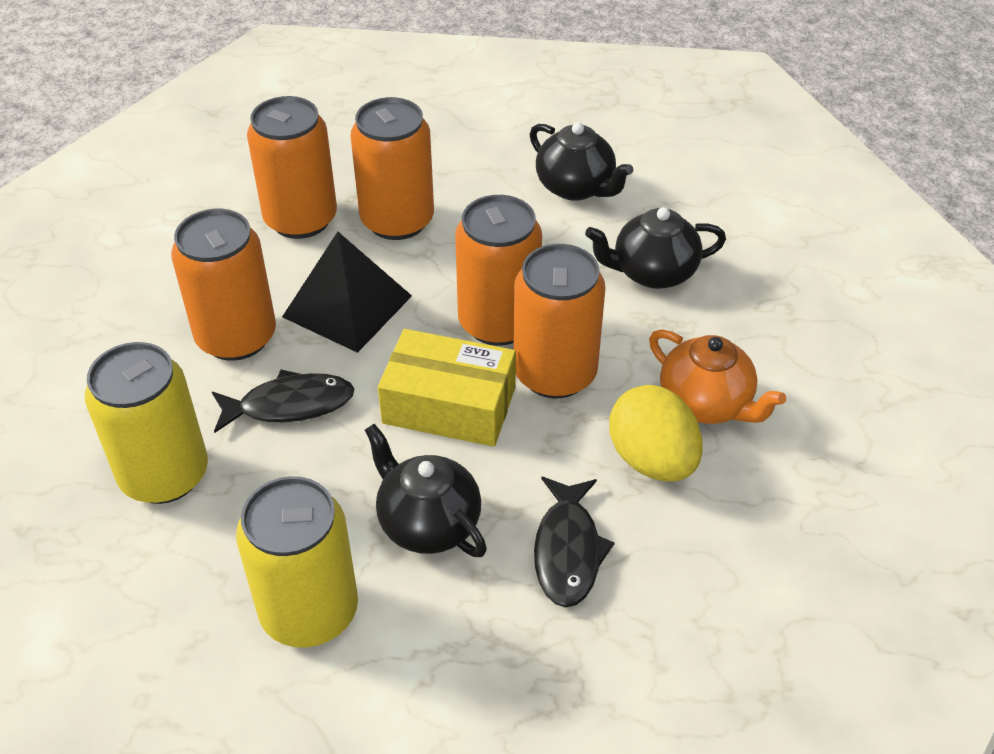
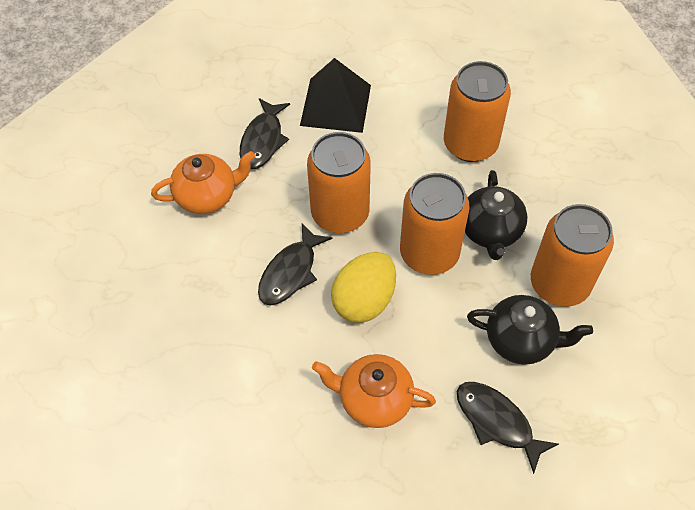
black fish: 2 -> 3
black teapot: 3 -> 2
orange can: 5 -> 4
orange teapot: 1 -> 2
yellow box: 1 -> 0
yellow can: 2 -> 0

